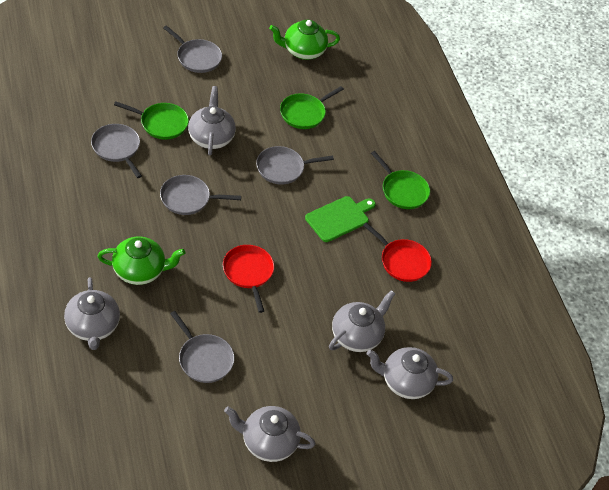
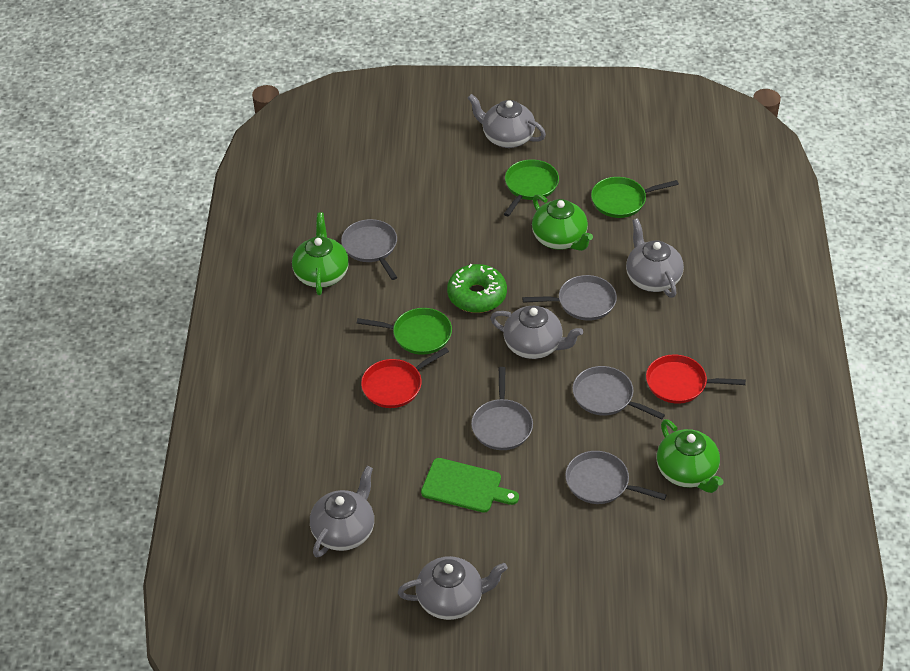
green donut: 0 -> 1
green teapot: 2 -> 3

